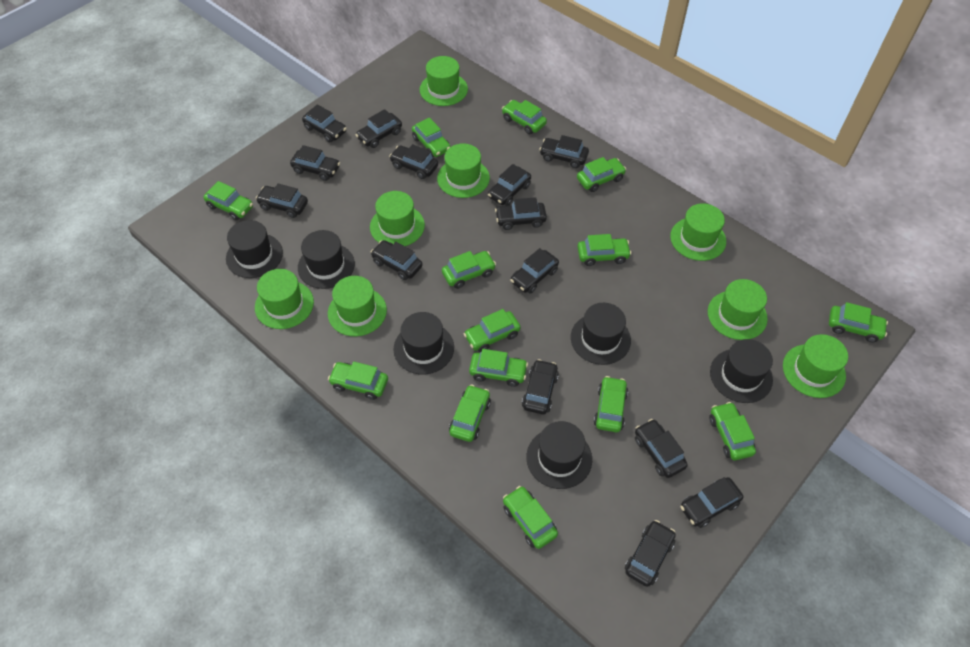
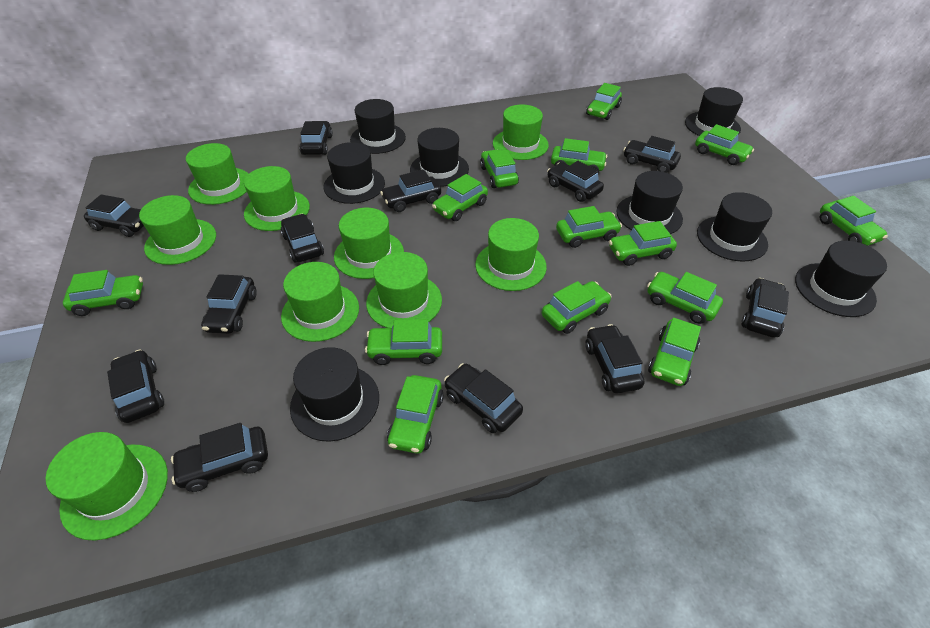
black car: 14 -> 12
black hat: 6 -> 8
green hat: 8 -> 9

